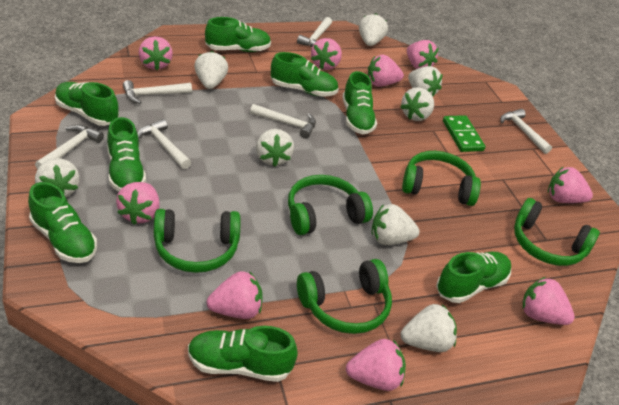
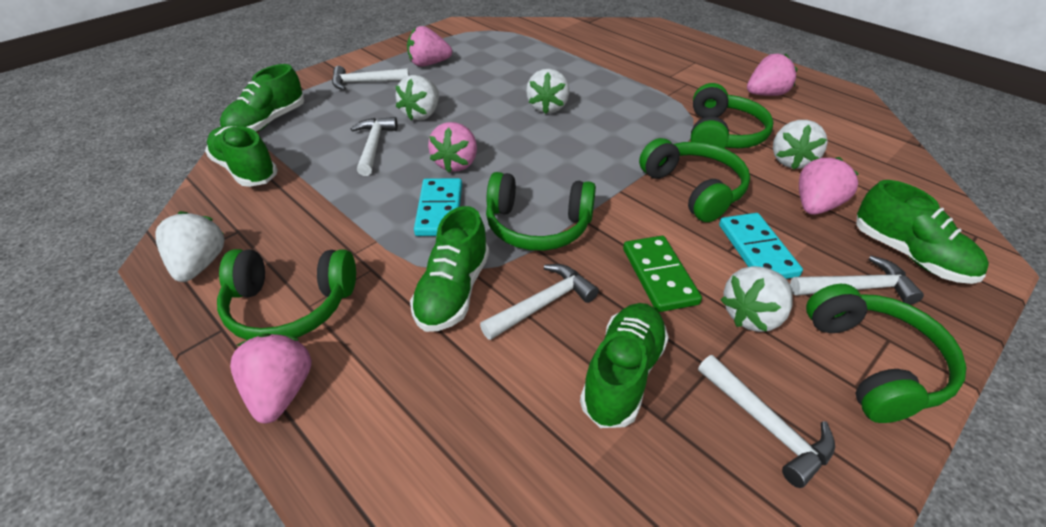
green shoe: 8 -> 5
pink strawberry: 9 -> 5
turquoise domino: 0 -> 2
white hammer: 6 -> 5
white strawberry: 8 -> 5

